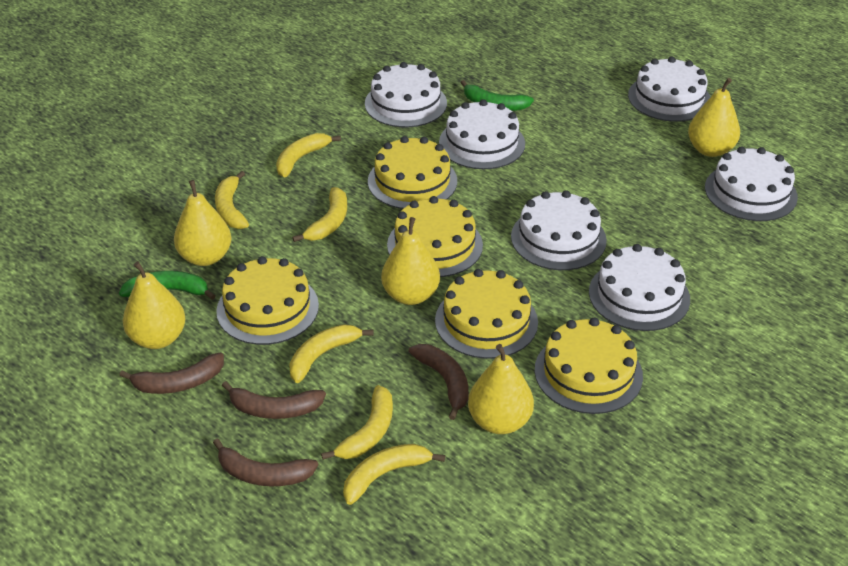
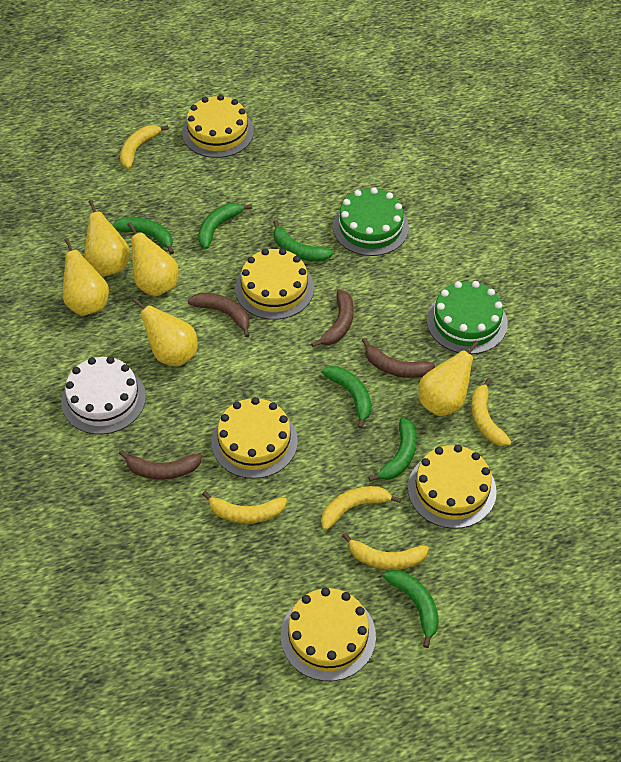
green banana: 2 -> 6
green cake: 0 -> 2
white cake: 6 -> 1
yellow banana: 6 -> 5

